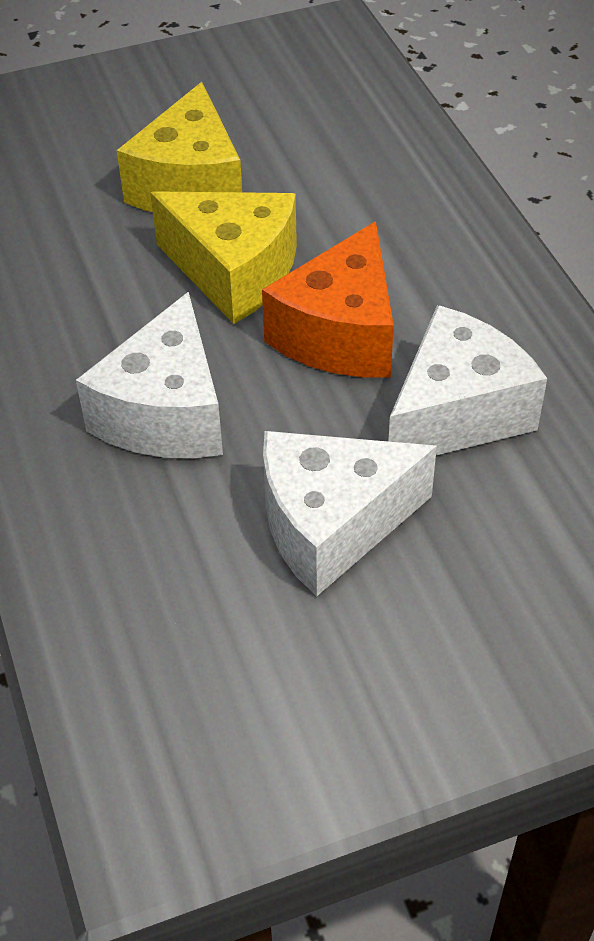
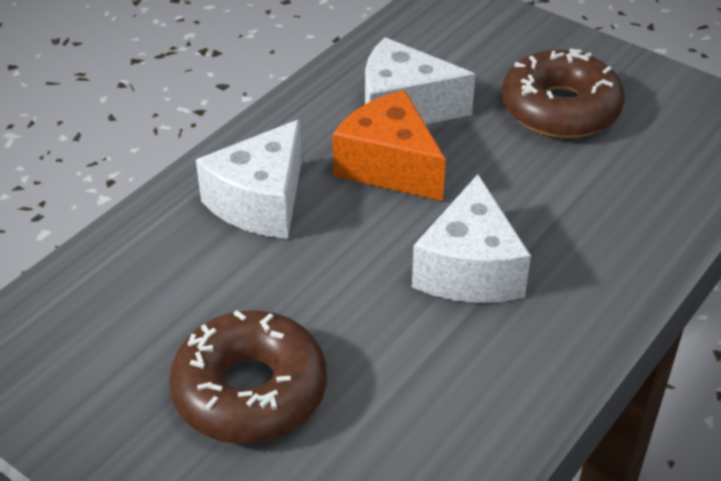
brown donut: 0 -> 2
yellow cheese: 2 -> 0

